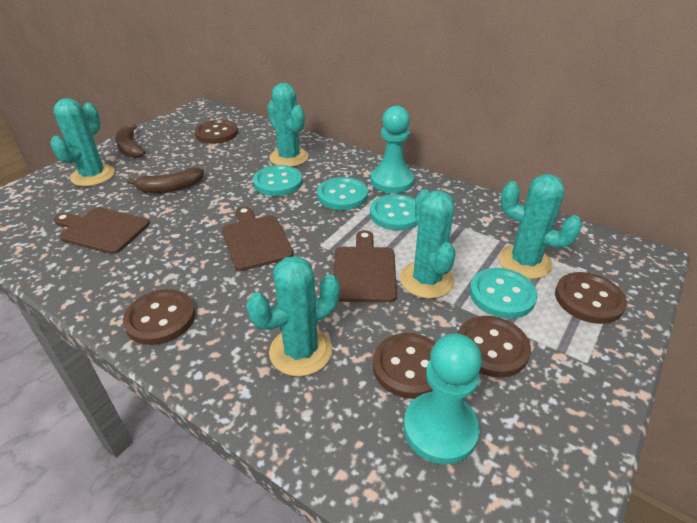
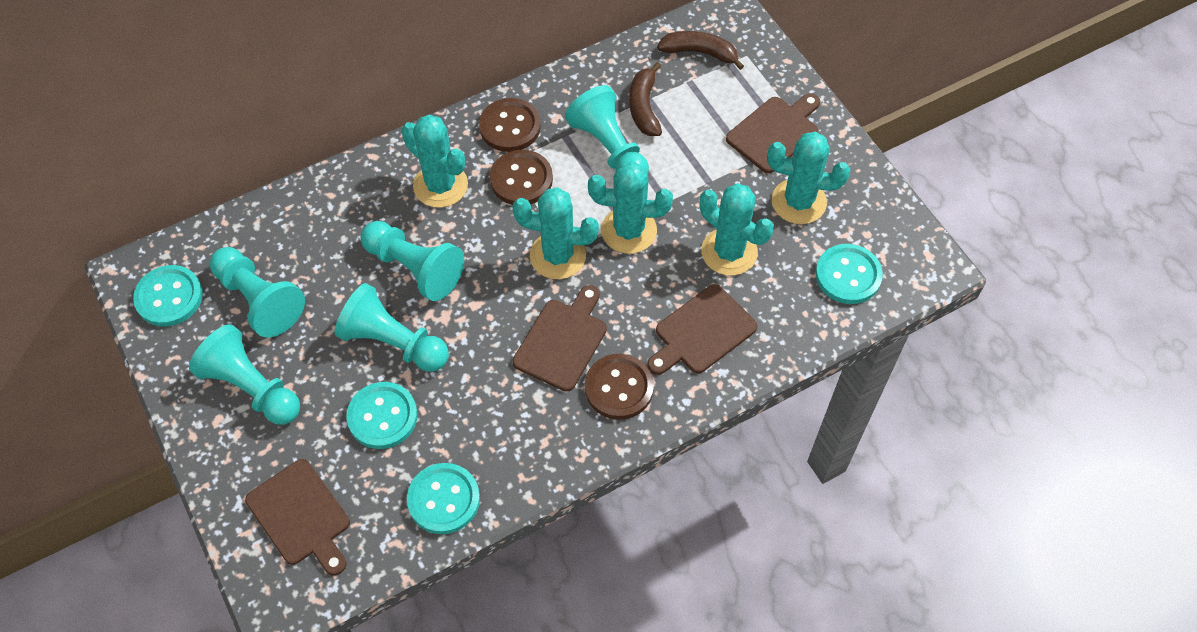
brown button: 5 -> 3
brown cutting board: 3 -> 4
turquoise pawn: 2 -> 5

